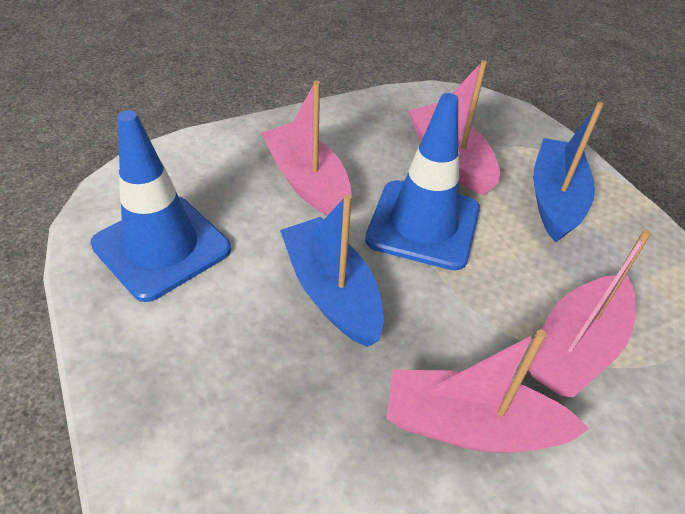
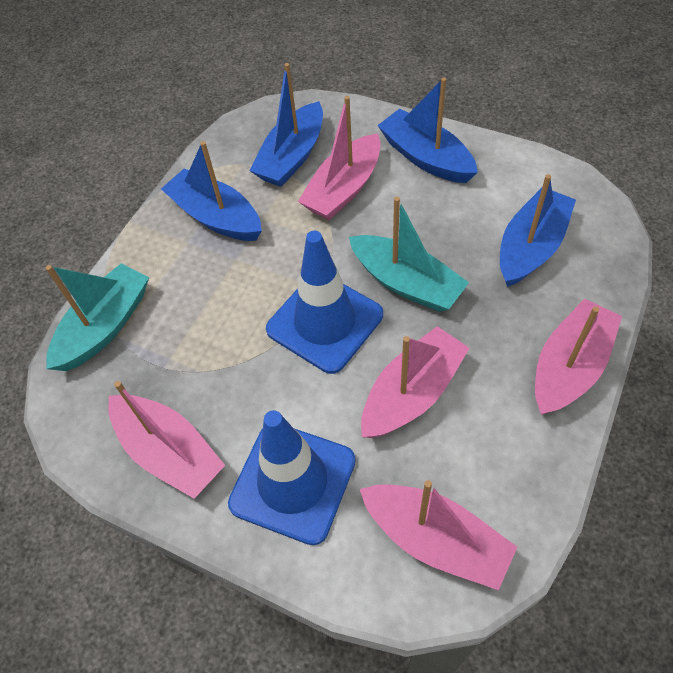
blue boat: 2 -> 4
pink boat: 4 -> 5
turquoise boat: 0 -> 2

